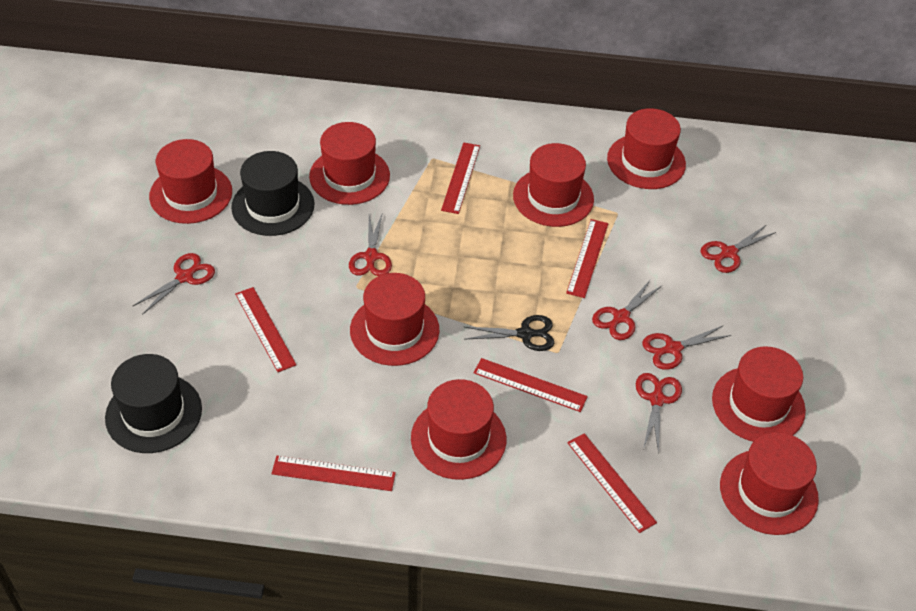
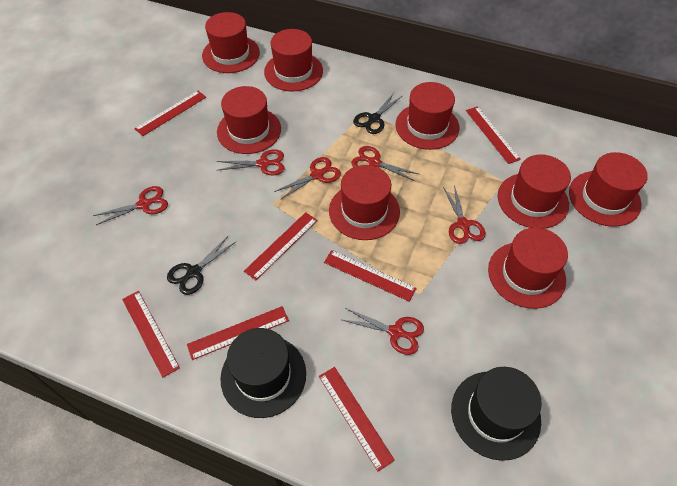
black scissors: 1 -> 2
red ruler: 6 -> 7

